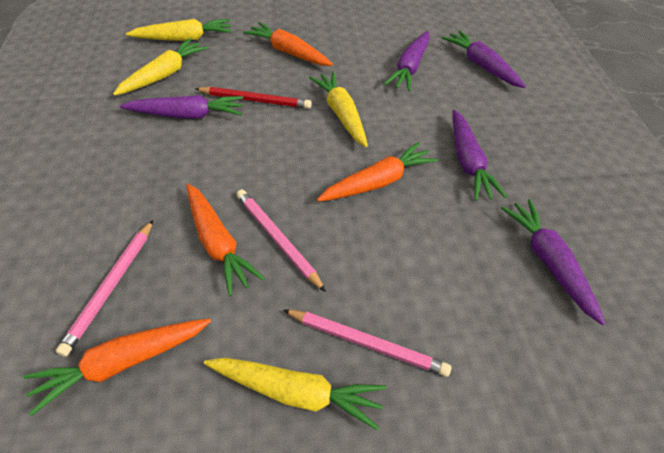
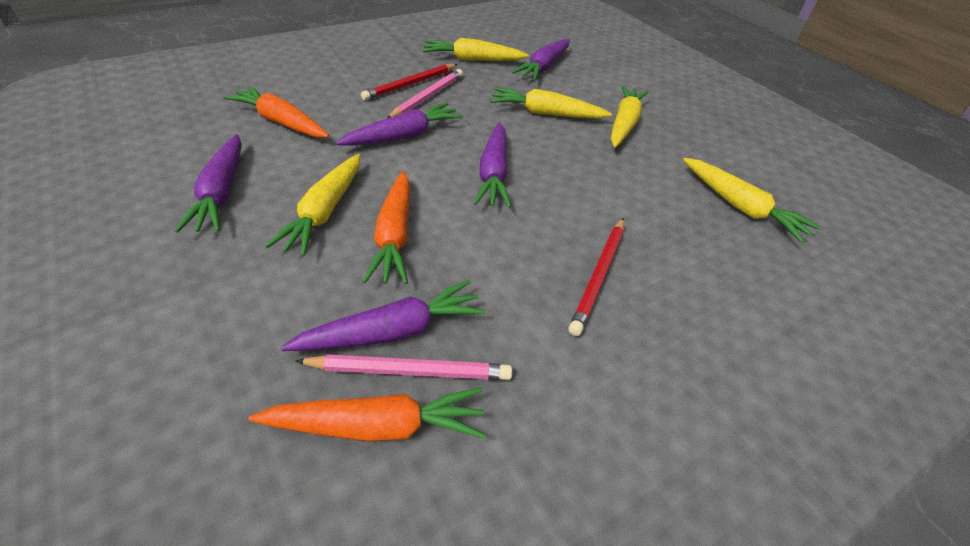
orange carrot: 4 -> 3
pink pencil: 3 -> 2
red pencil: 1 -> 2
yellow carrot: 4 -> 5

